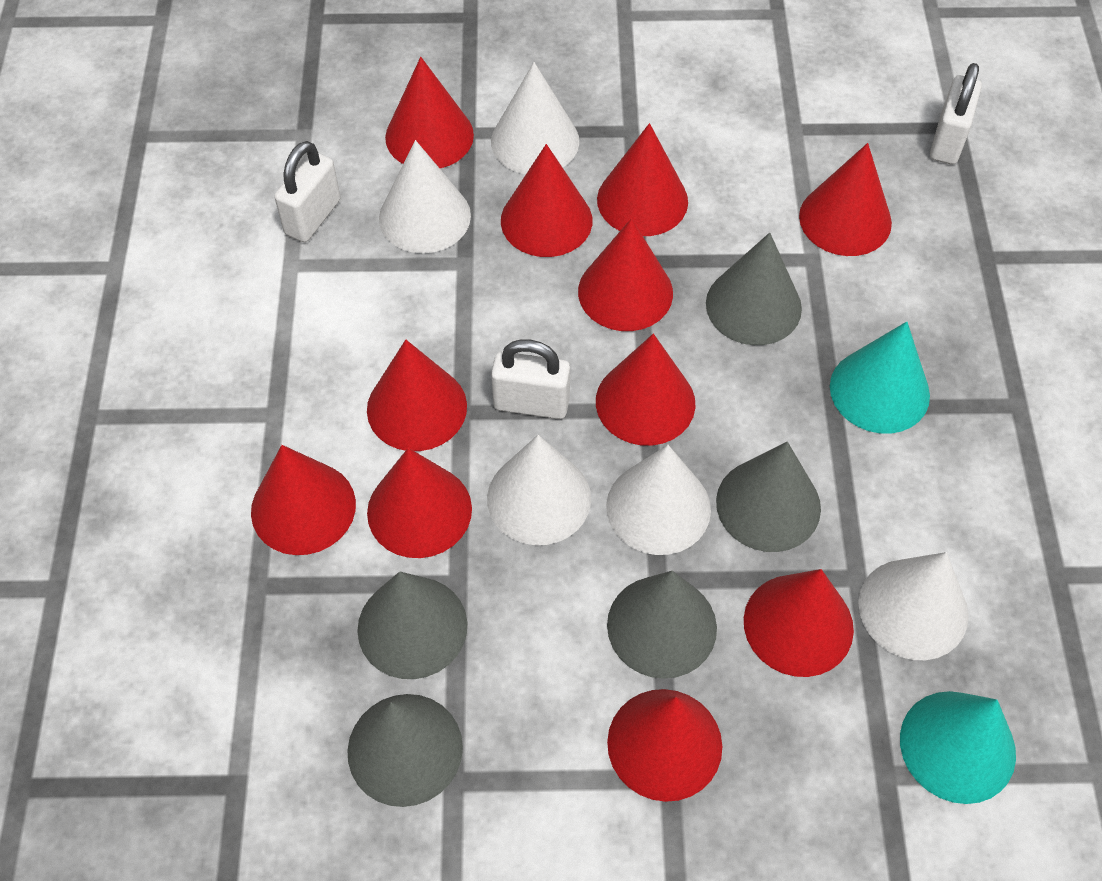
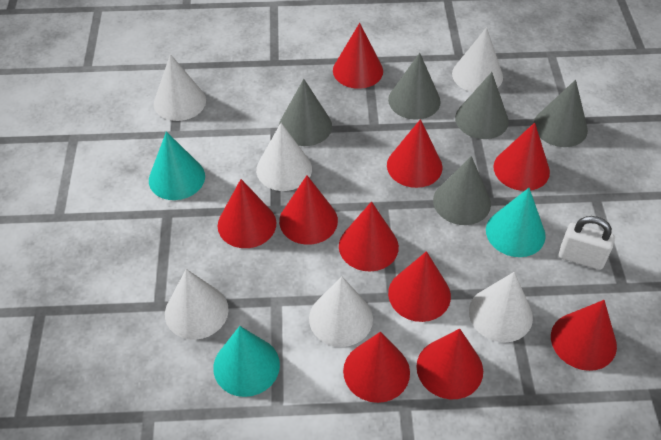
red cone: 11 -> 10
turquoise cone: 2 -> 3
white cone: 5 -> 6
white padlock: 3 -> 1

